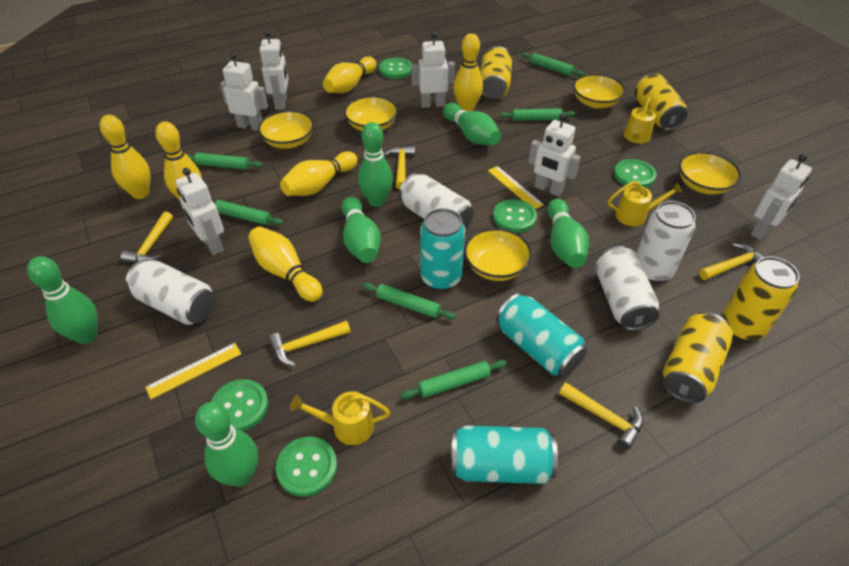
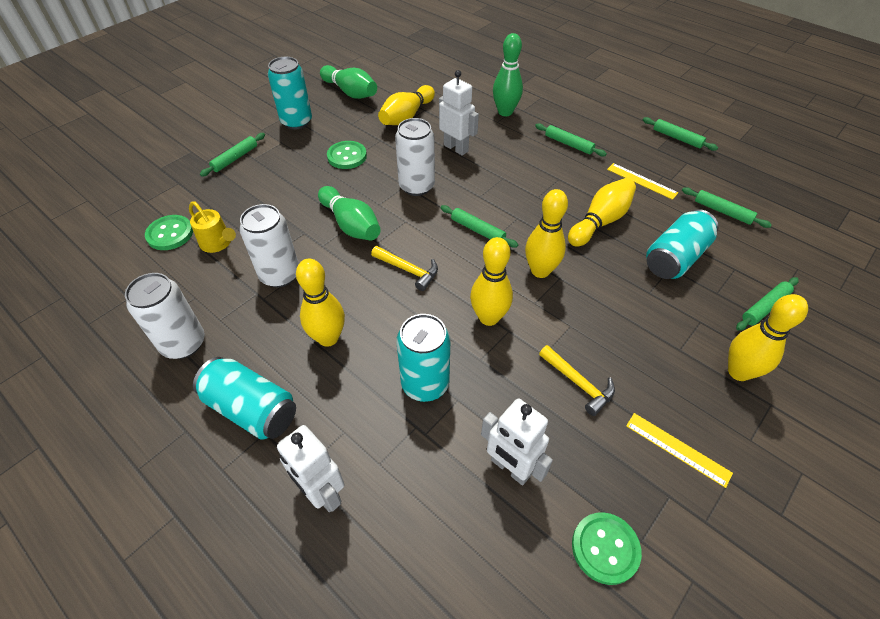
green bowling pin: 6 -> 3
green button: 5 -> 3
turquoise can: 3 -> 4
white can: 4 -> 3
white robot: 6 -> 3
yellow bowl: 5 -> 0
yellow can: 4 -> 0
yellow hammer: 5 -> 2
yellow watering can: 3 -> 1

